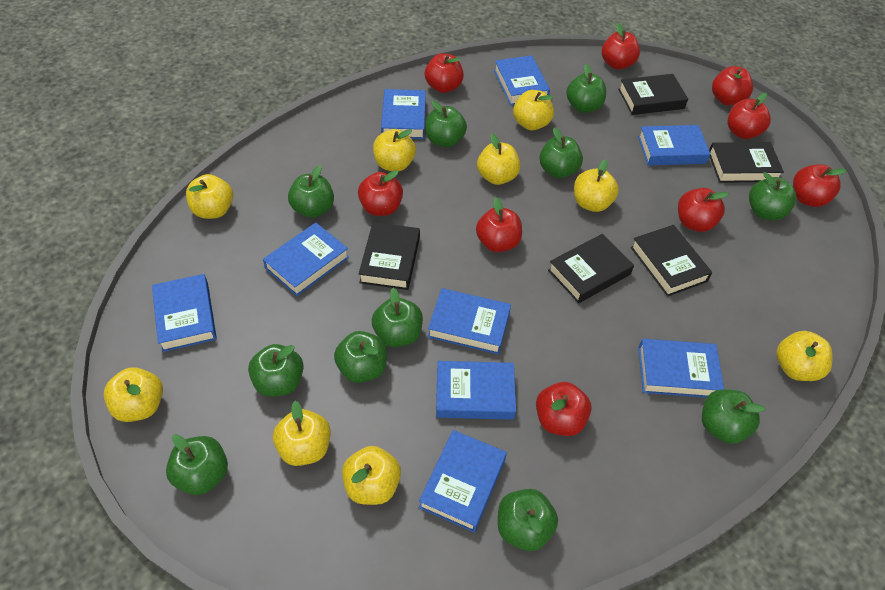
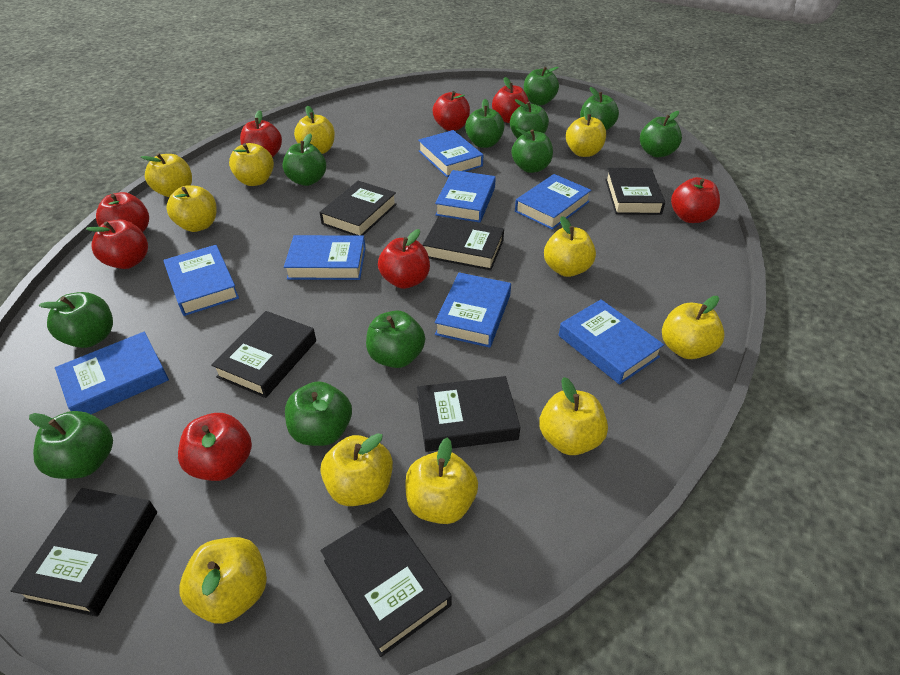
black book: 5 -> 7
blue book: 9 -> 8
red apple: 9 -> 8
yellow apple: 9 -> 11

